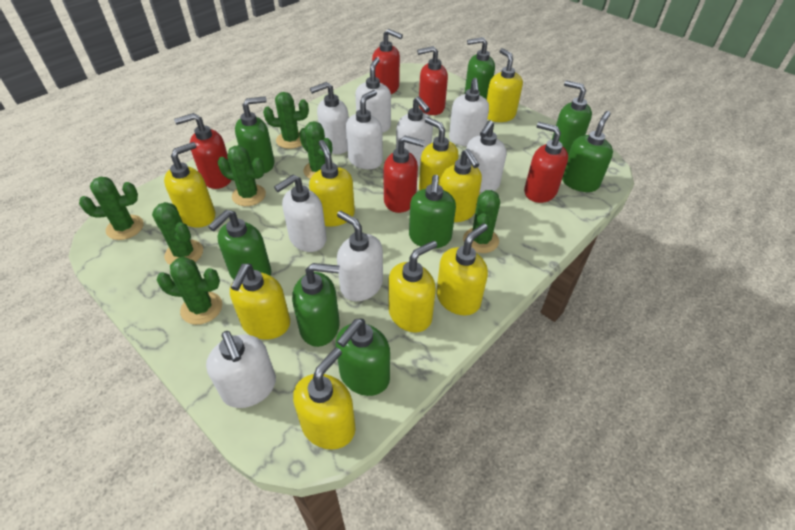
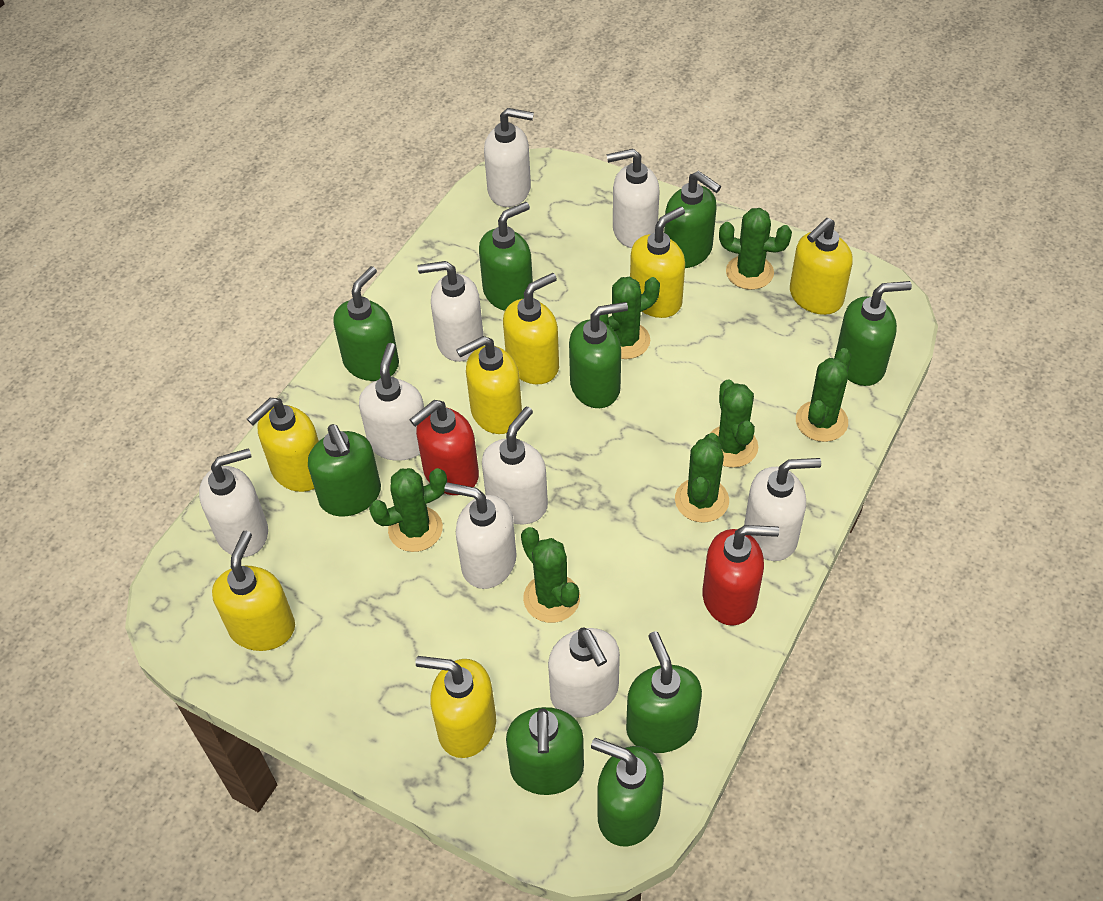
green soap dispenser: 8 -> 9
red soap dispenser: 5 -> 2
yellow soap dispenser: 9 -> 7

